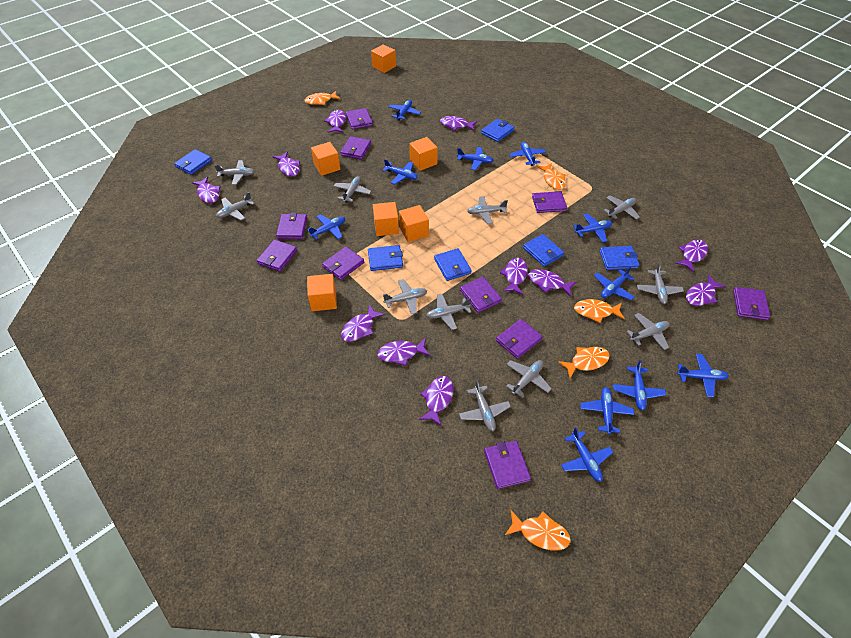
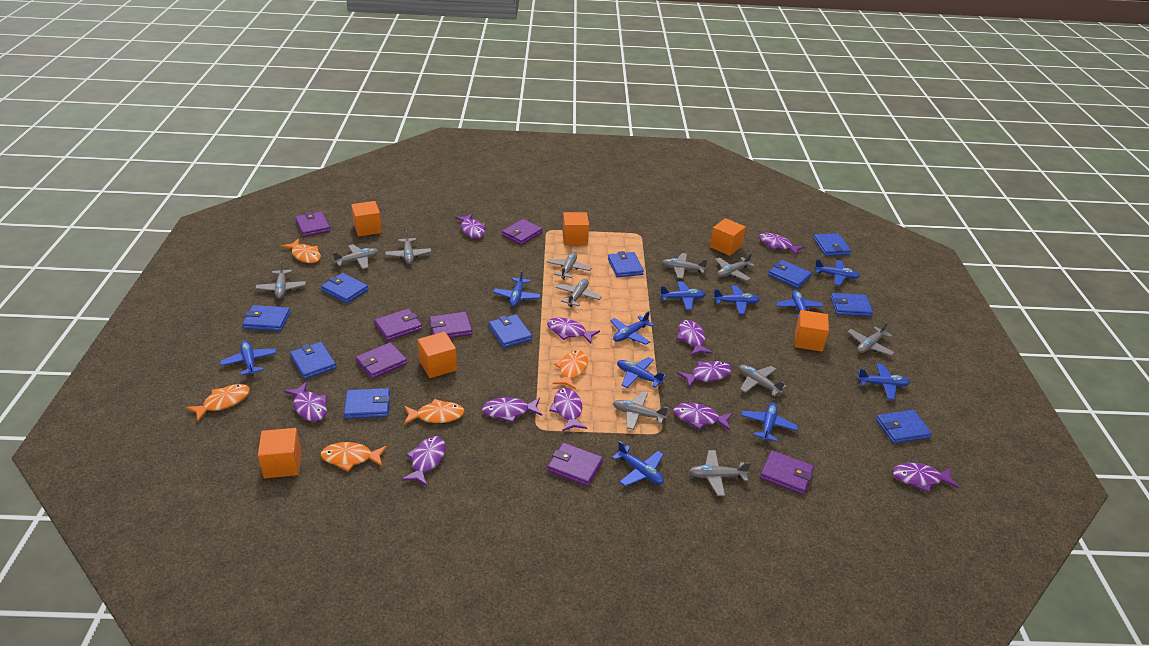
blue wallet: 6 -> 10
purple wallet: 10 -> 7

